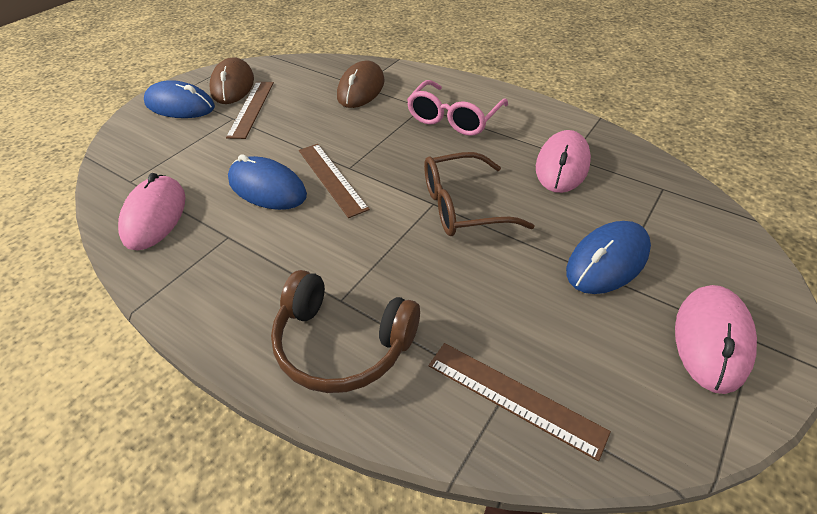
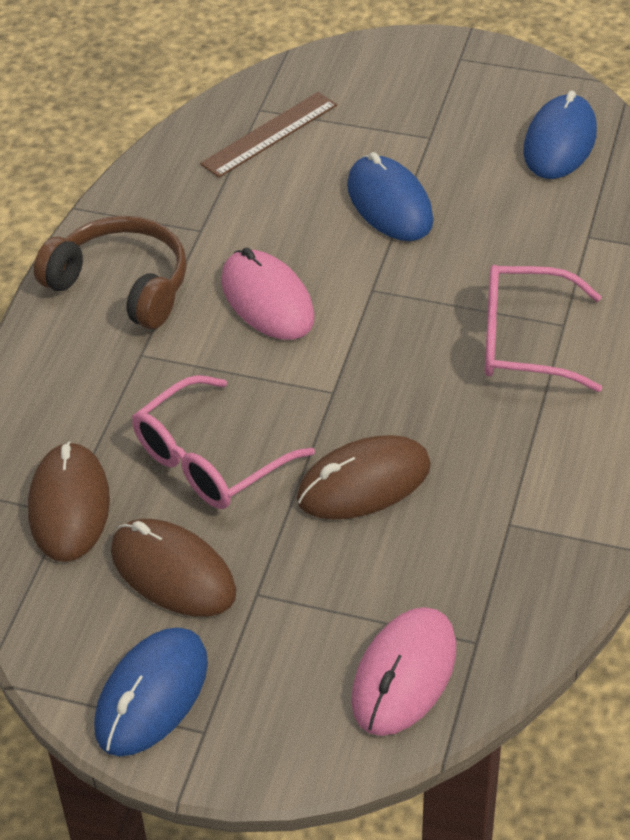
brown glasses: 1 -> 0
brown mouse: 2 -> 3
brown ruler: 3 -> 1
pink glasses: 1 -> 2
pink mouse: 3 -> 2

